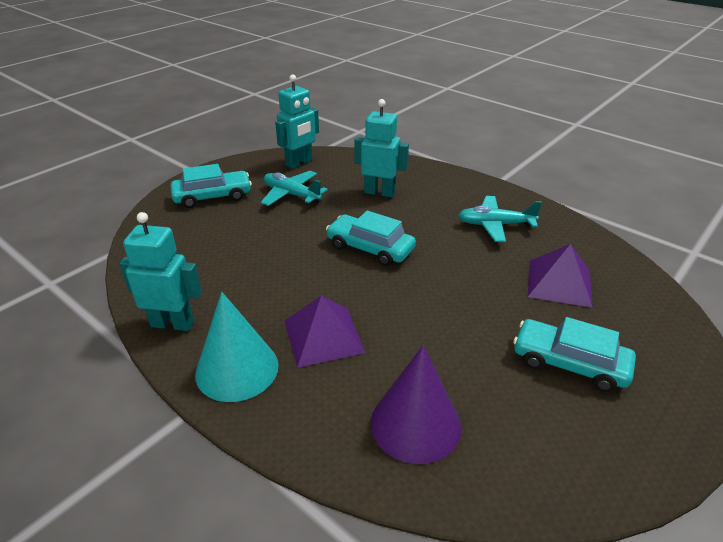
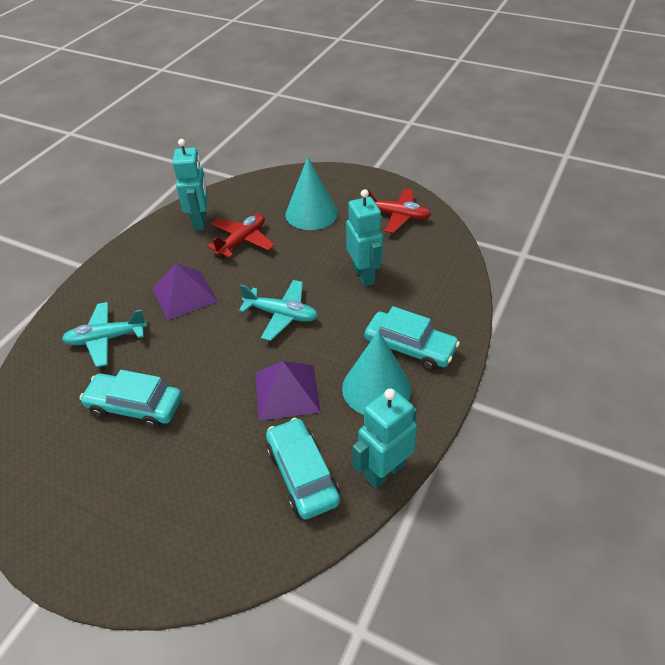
purple cone: 1 -> 0
red plane: 0 -> 2
turquoise cone: 1 -> 2

